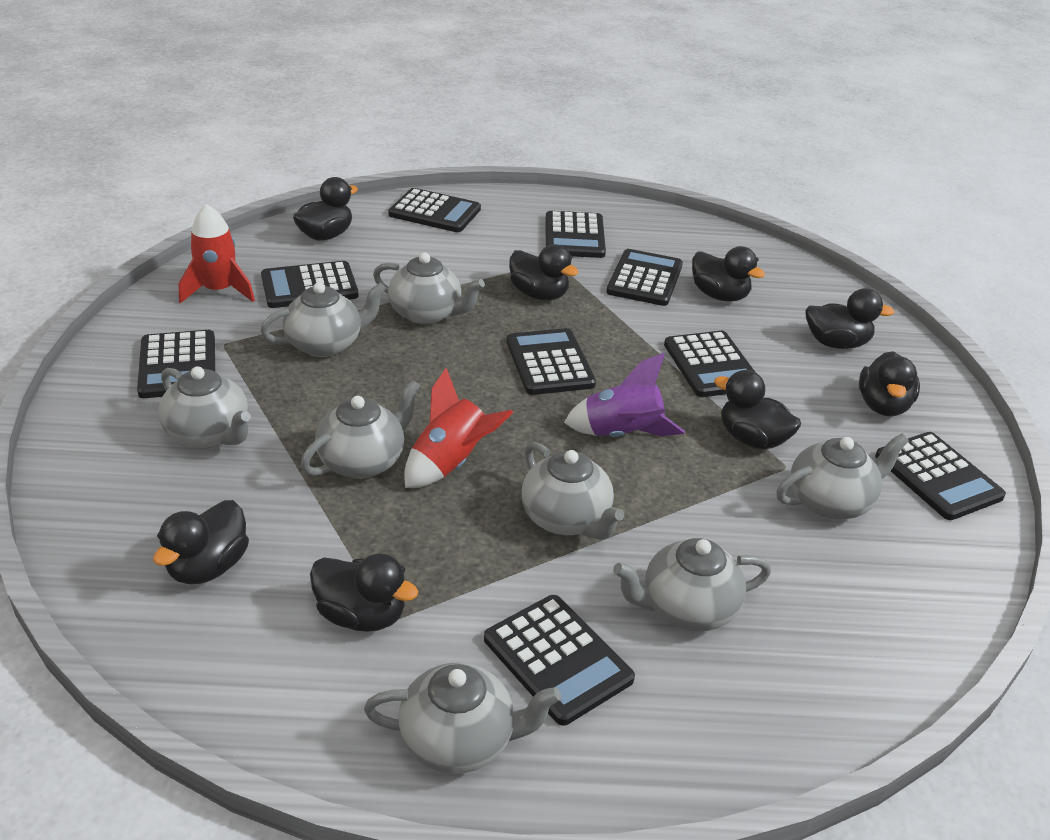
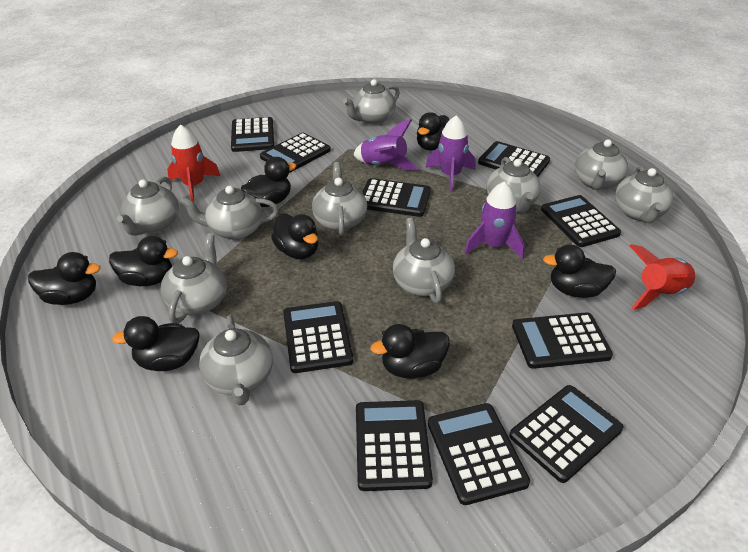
black calculator: 9 -> 10
grey teapot: 8 -> 10
purple rocket: 1 -> 3

